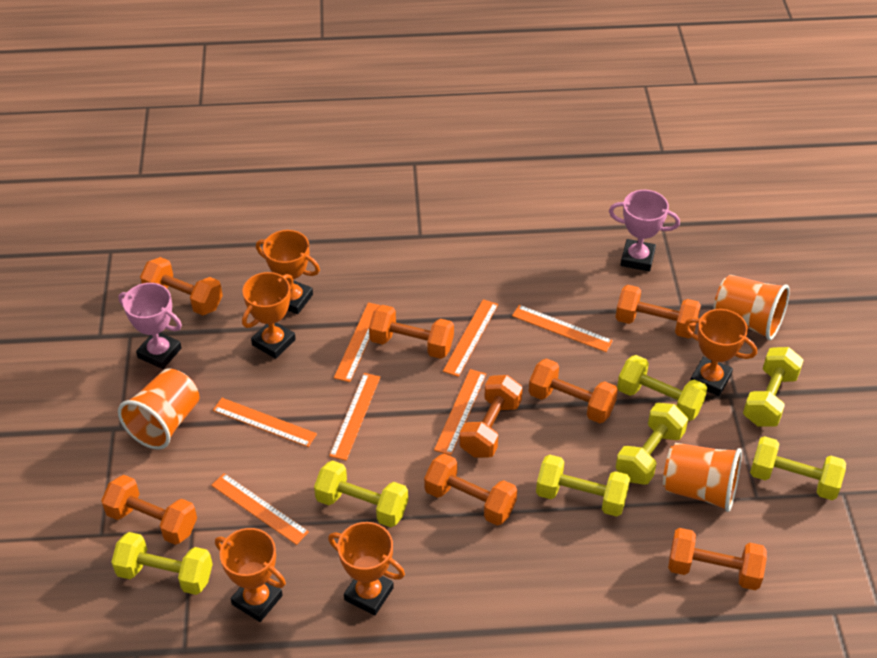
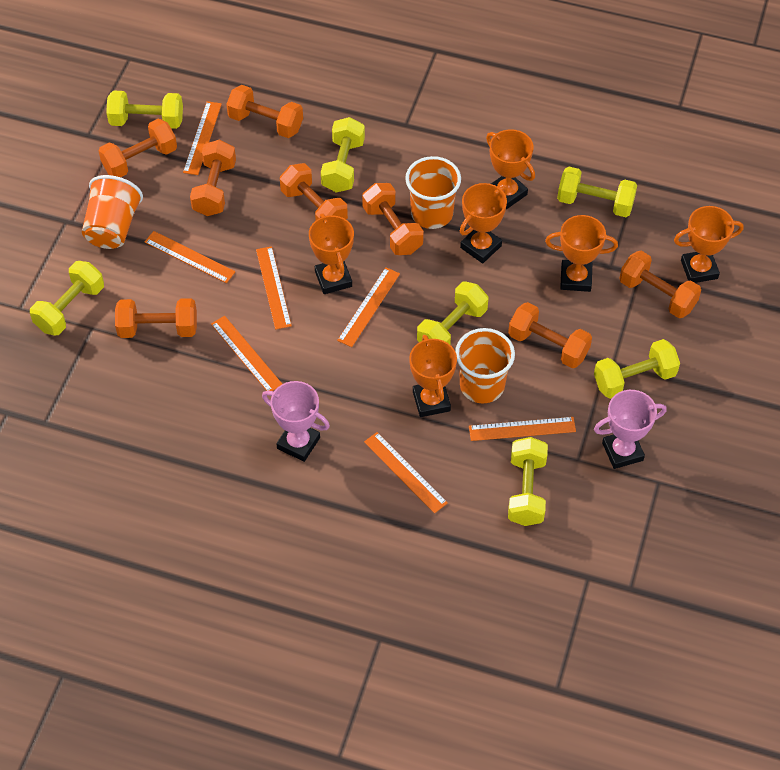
orange trophy: 5 -> 6

